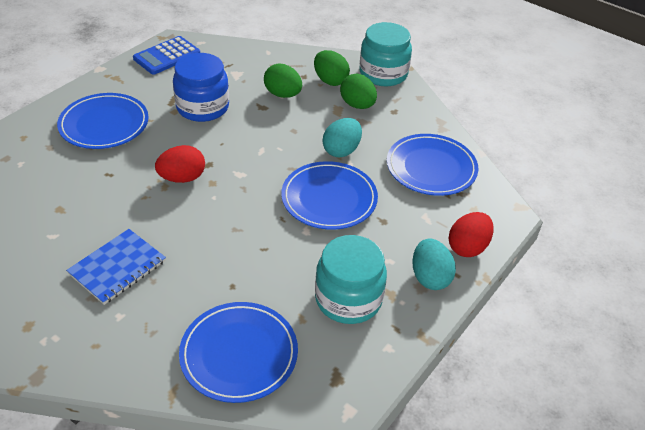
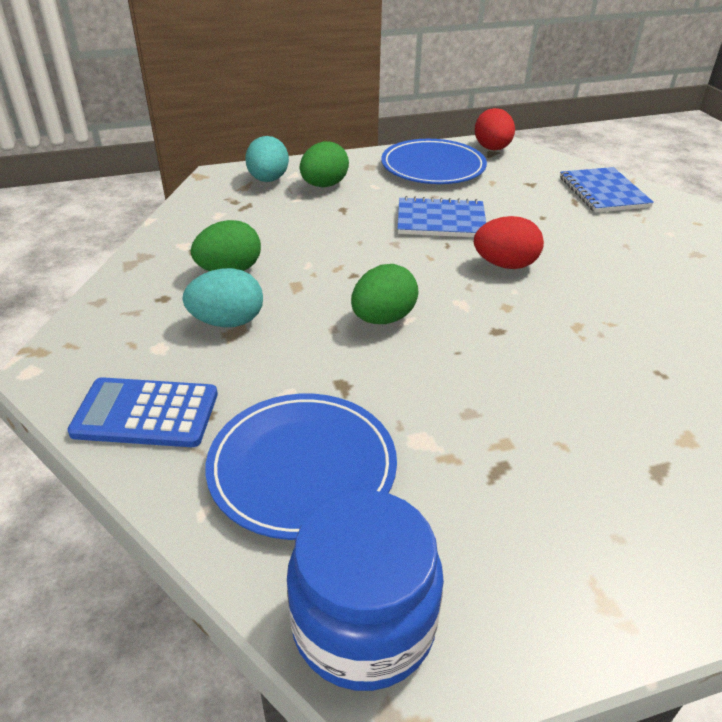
blue notebook: 1 -> 2
blue plate: 4 -> 2
turquoise jar: 2 -> 0

